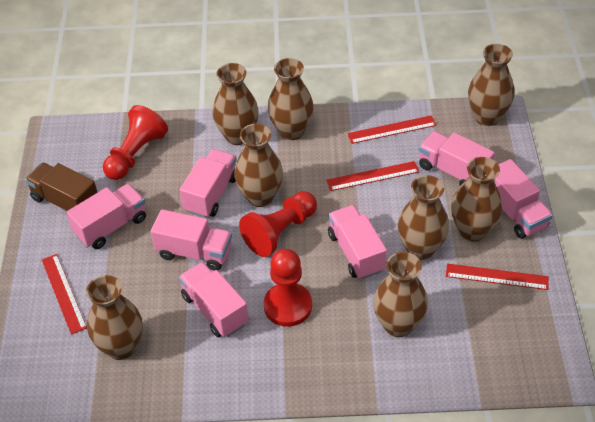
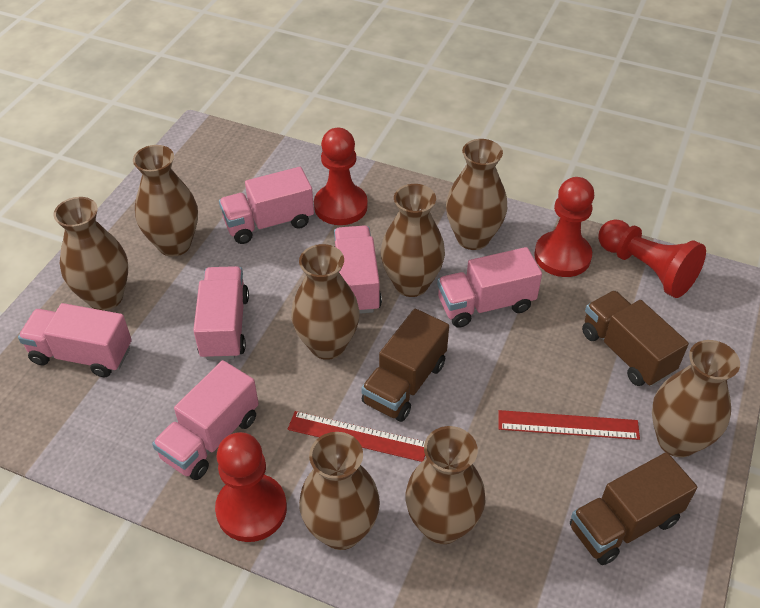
brown truck: 1 -> 3
pink truck: 7 -> 6
red pawn: 3 -> 4
red ruler: 4 -> 2

